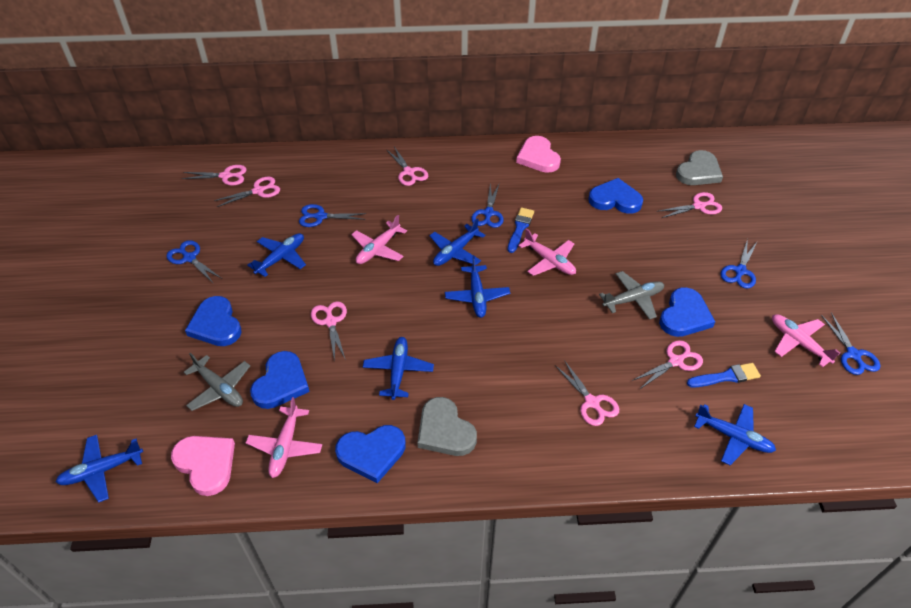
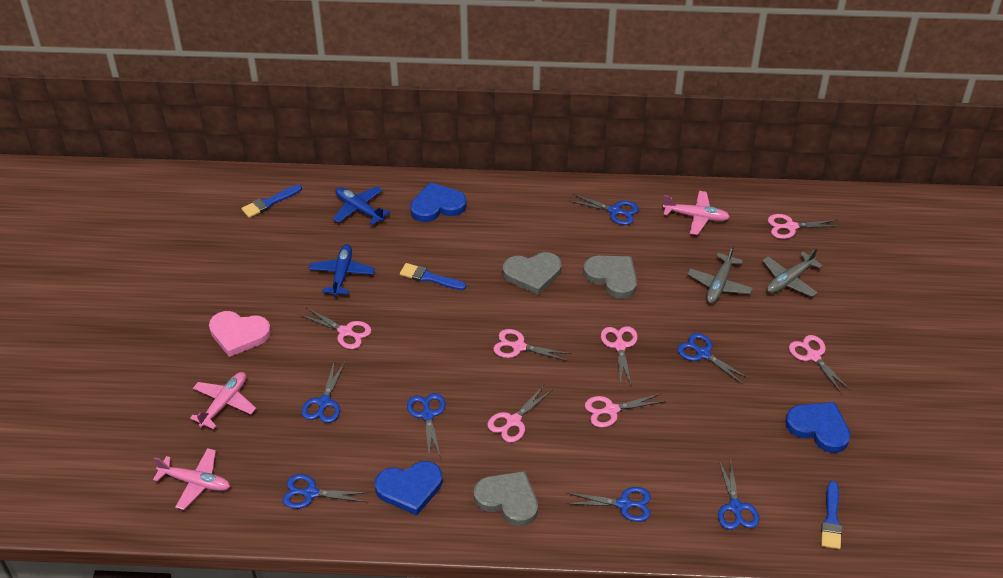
blue brush: 2 -> 3
blue heart: 5 -> 3
blue plane: 6 -> 2
blue scissors: 5 -> 7
grey heart: 2 -> 3
pink heart: 2 -> 1
pink plane: 4 -> 3

